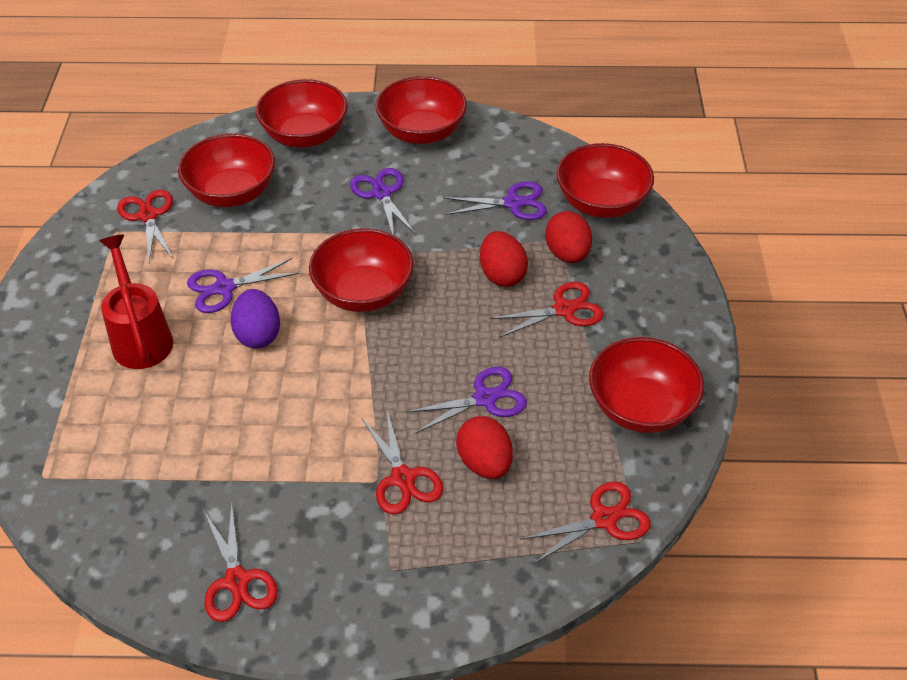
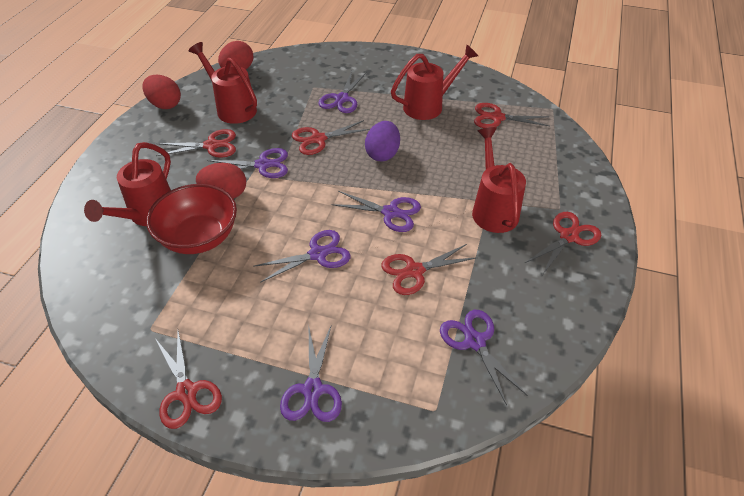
purple scissors: 4 -> 6
red bowl: 6 -> 1
red scissors: 5 -> 6
red watering can: 1 -> 4

